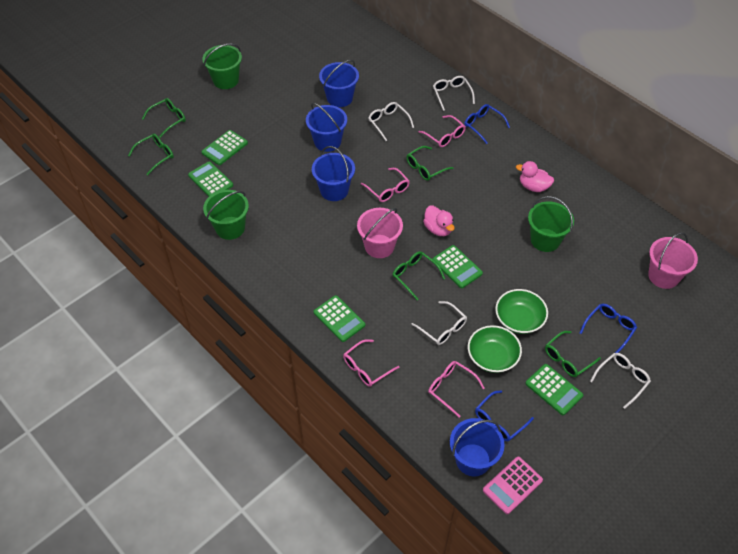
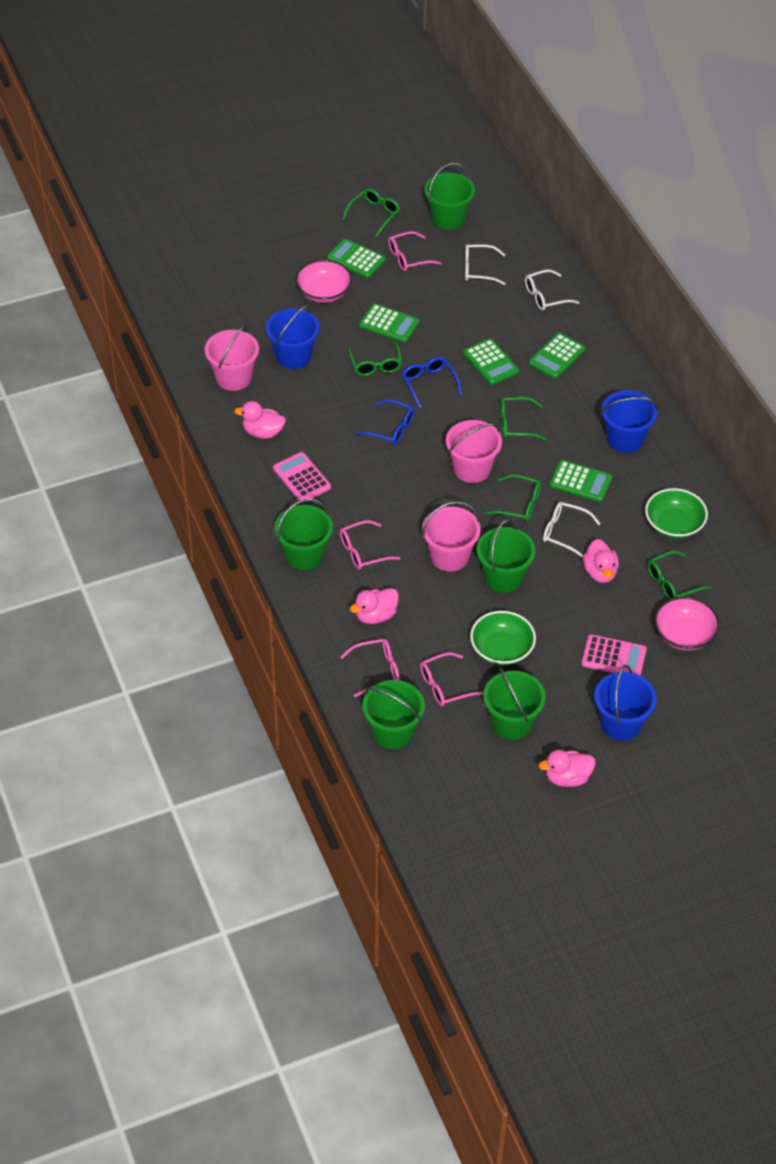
blue bucket: 4 -> 3
blue glasses: 3 -> 2
green bucket: 3 -> 5
pink bowl: 0 -> 2
pink bucket: 2 -> 3
pink calculator: 1 -> 2
pink duck: 2 -> 4
white glasses: 4 -> 3

